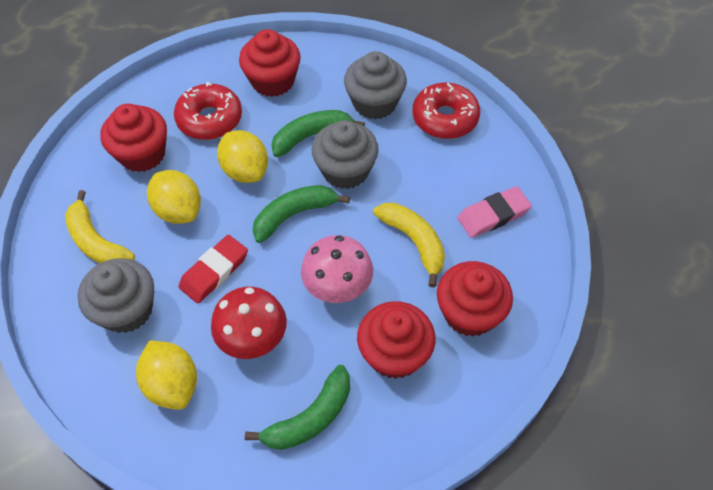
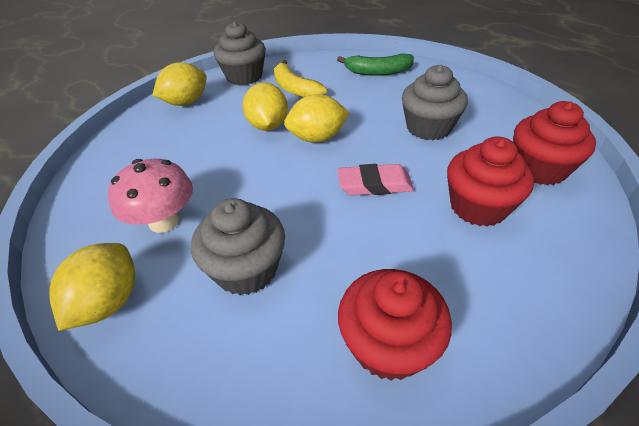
green banana: 3 -> 1
red cupcake: 4 -> 3
red donut: 2 -> 0
red eraser: 1 -> 0
red mushroom: 1 -> 0
yellow banana: 2 -> 1
yellow lemon: 3 -> 4

